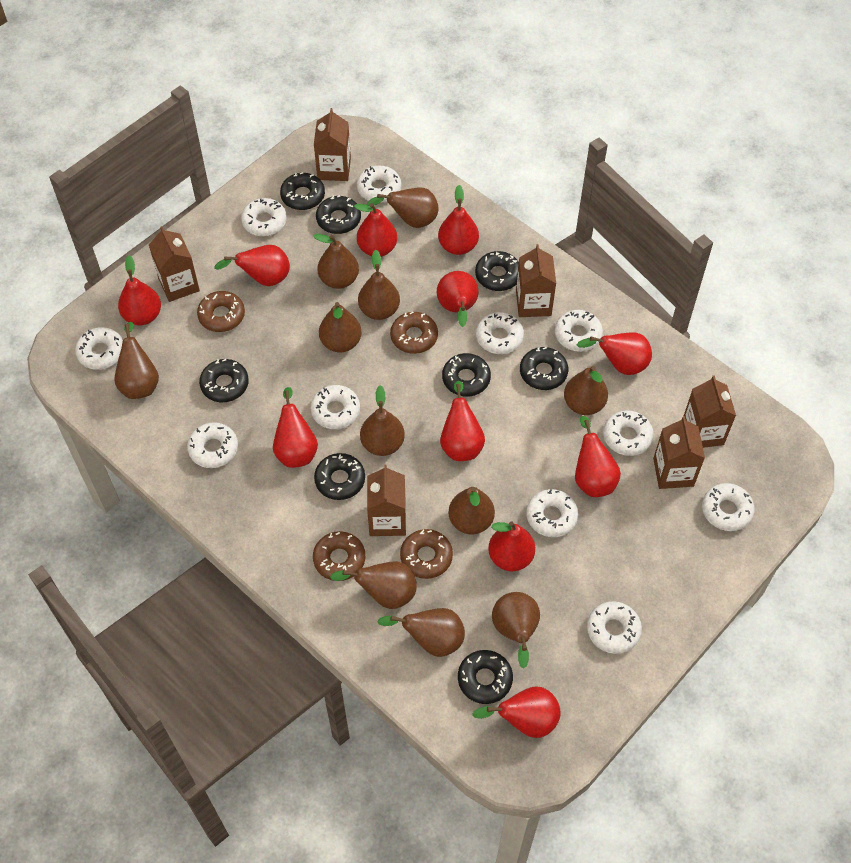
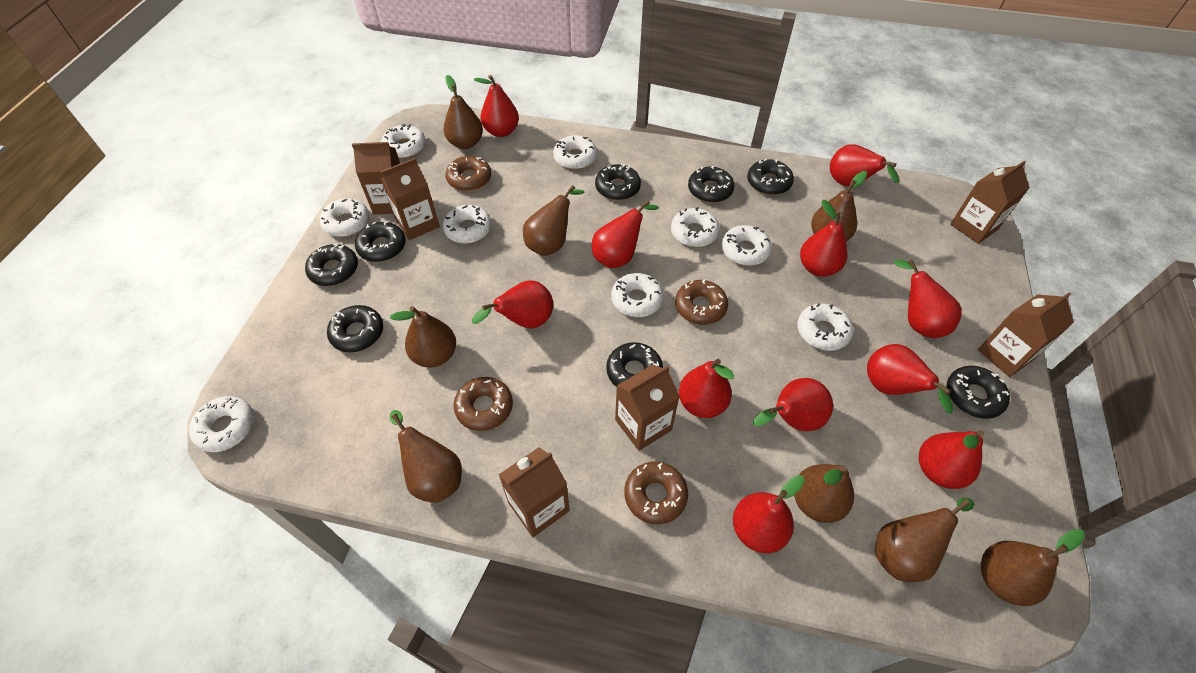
brown pear: 11 -> 8
white donut: 11 -> 9

